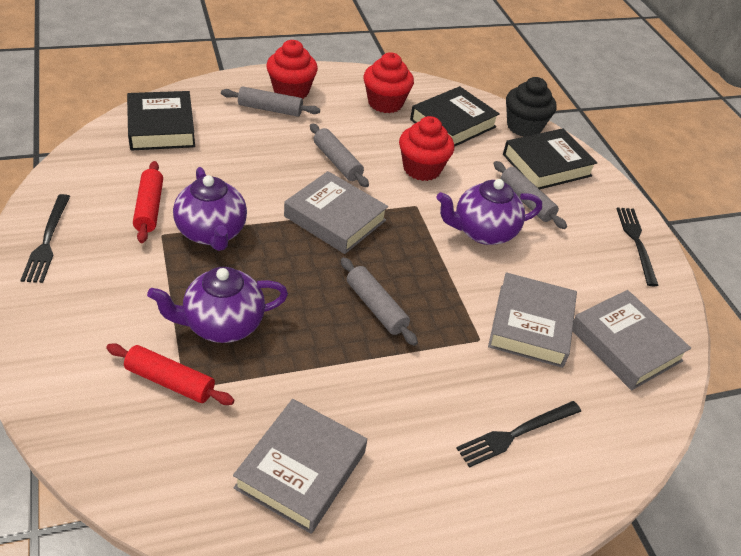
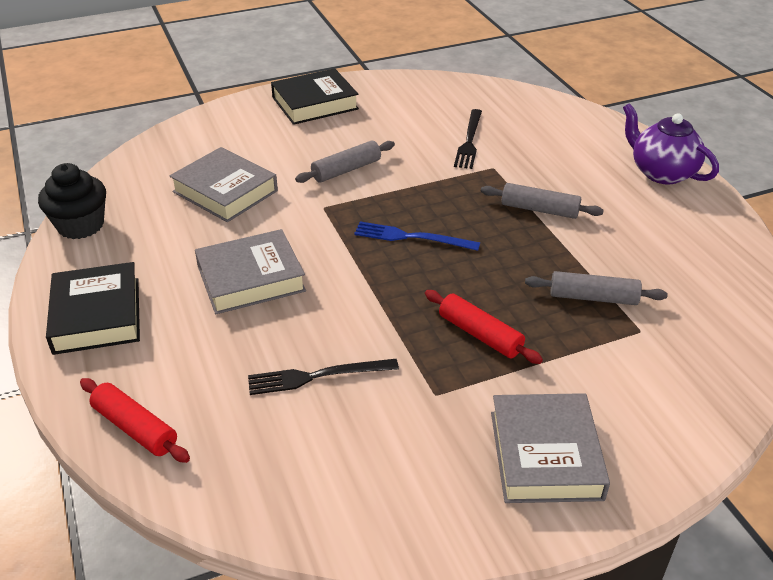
black book: 3 -> 2
black fork: 3 -> 2
blue fork: 0 -> 1
grey book: 4 -> 3
grey rolling pin: 4 -> 3
purple teapot: 3 -> 1
red cupcake: 3 -> 0

